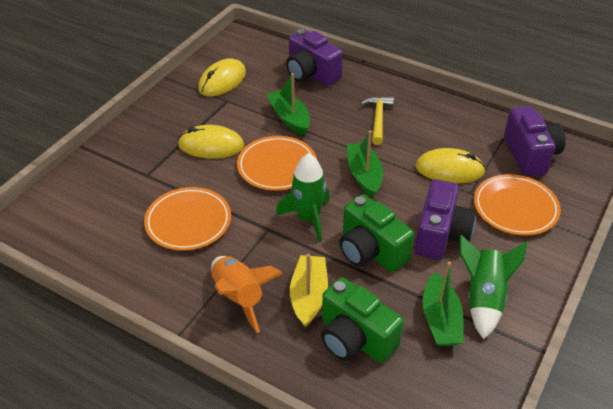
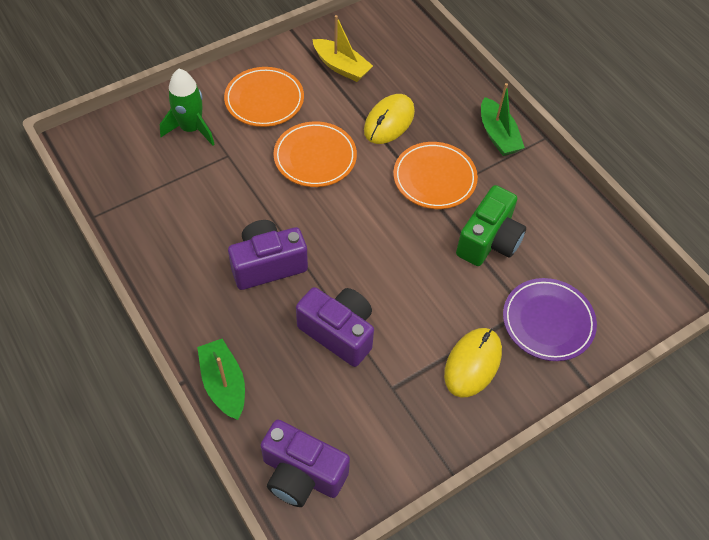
green boat: 3 -> 2
green camera: 2 -> 1
green rocket: 2 -> 1
orange rocket: 1 -> 0
purple plate: 0 -> 1
yellow hammer: 1 -> 0
yellow mouse: 3 -> 2

